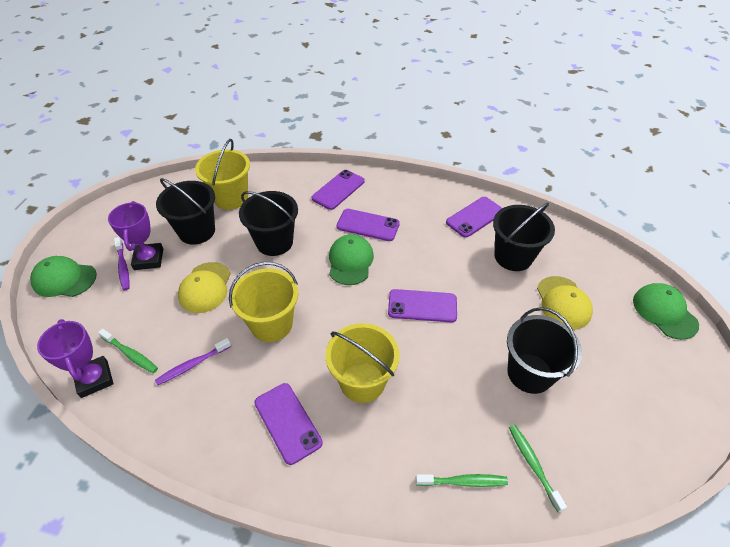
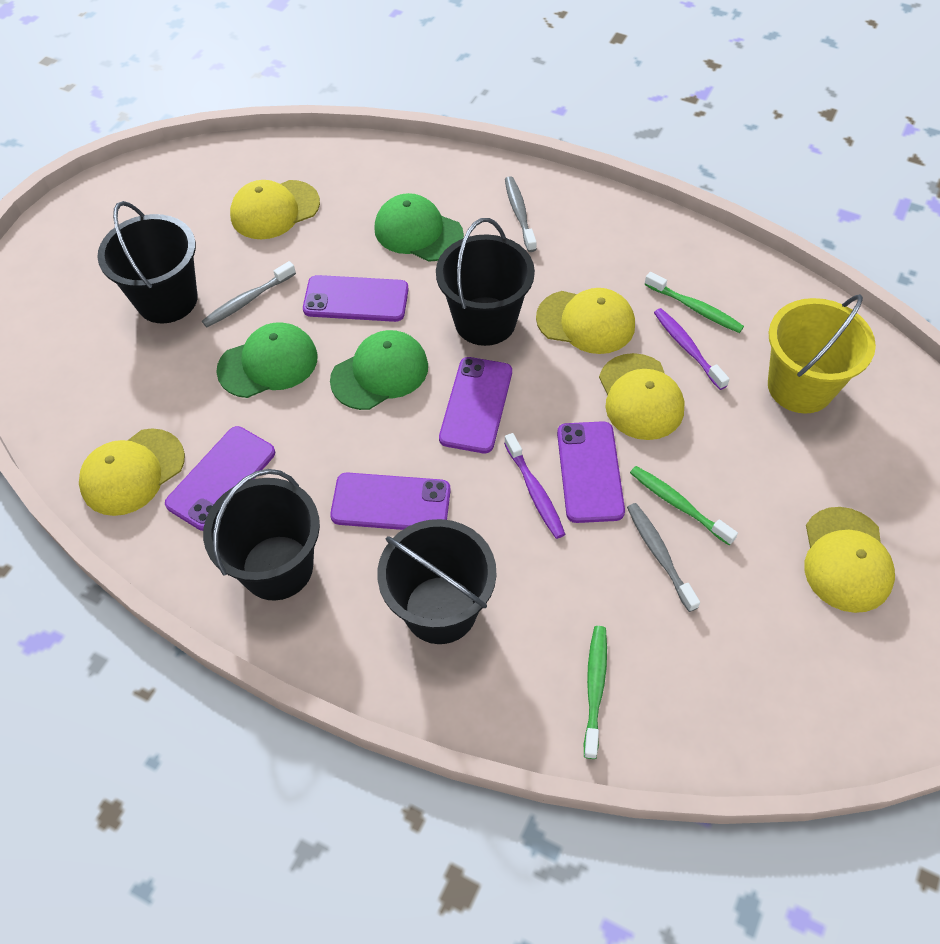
grey toothbrush: 0 -> 3
purple trophy: 2 -> 0
yellow bucket: 3 -> 1
yellow cap: 2 -> 5

